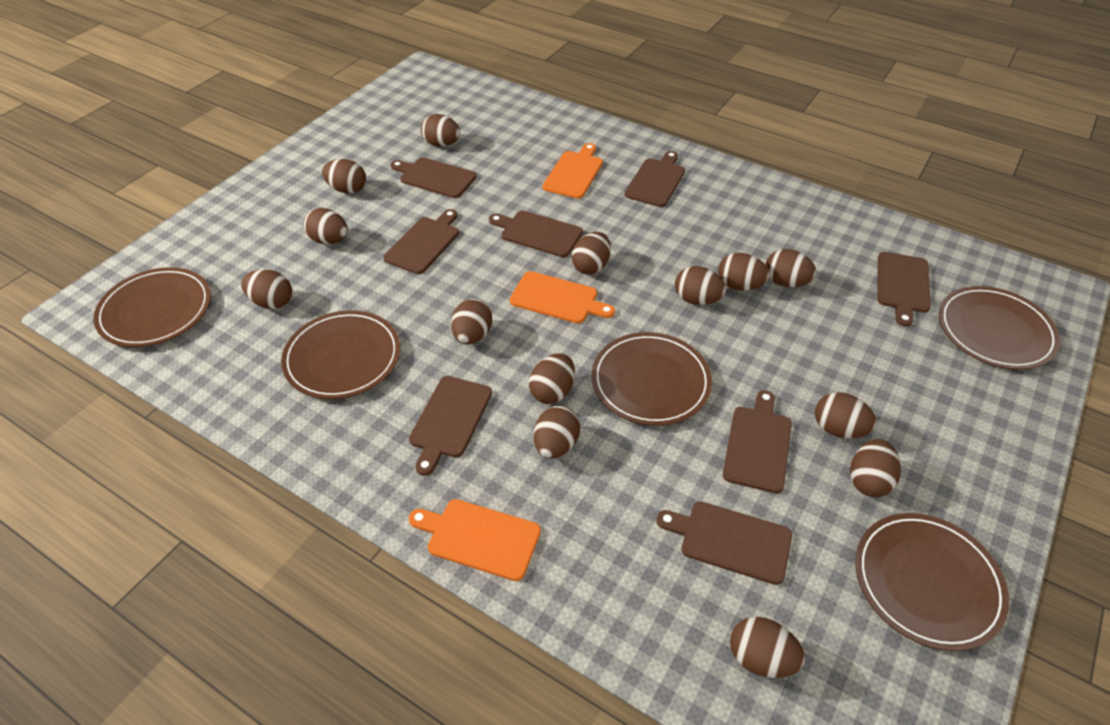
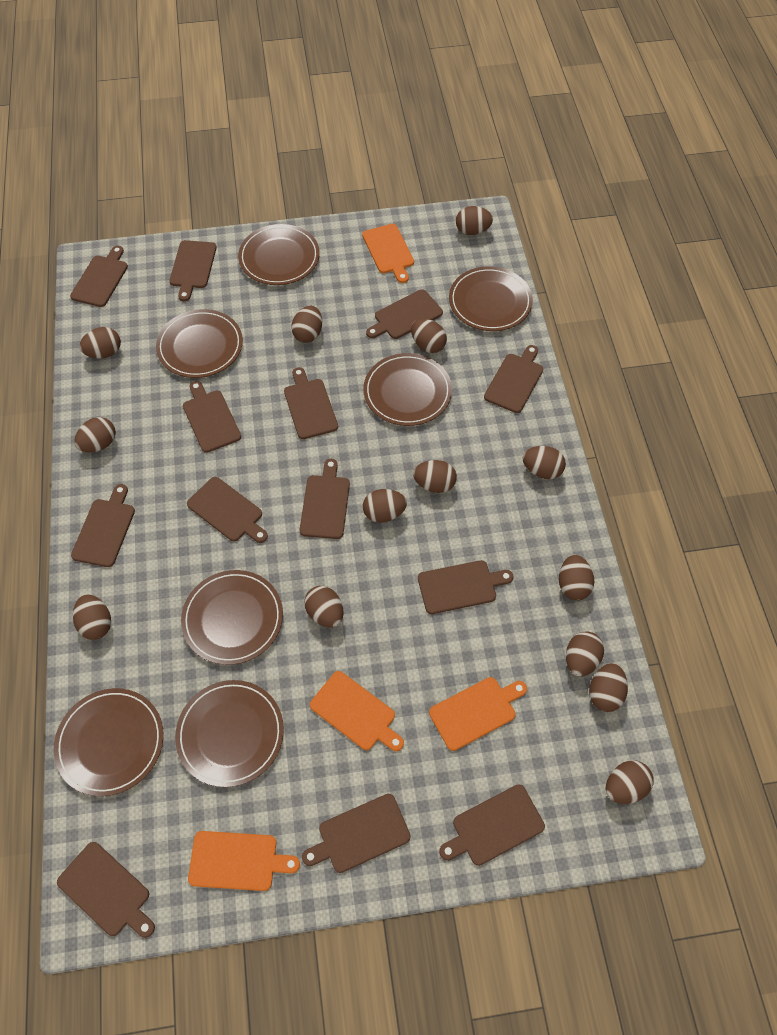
brown cutting board: 8 -> 13
brown plate: 5 -> 7
orange cutting board: 3 -> 4

